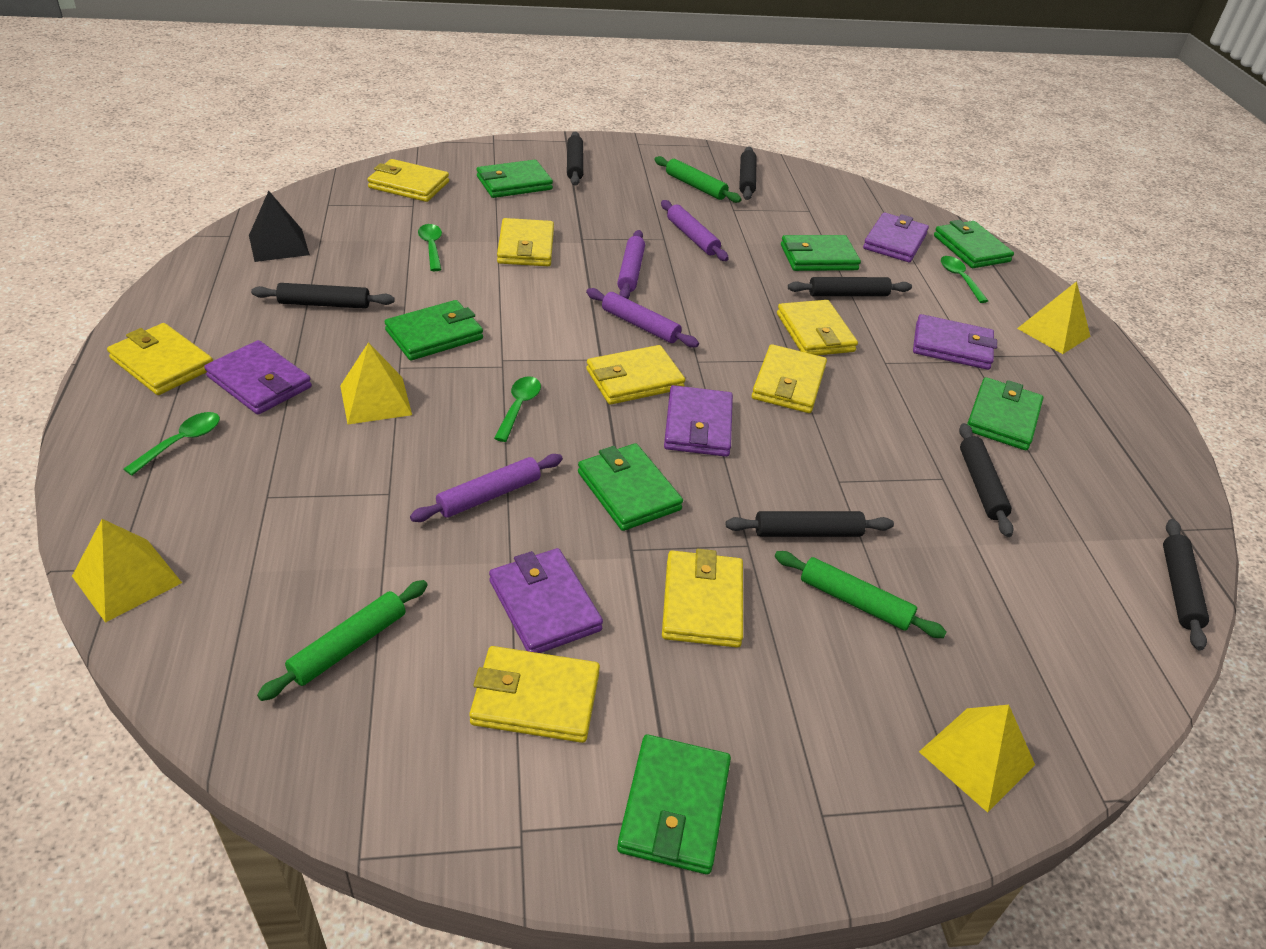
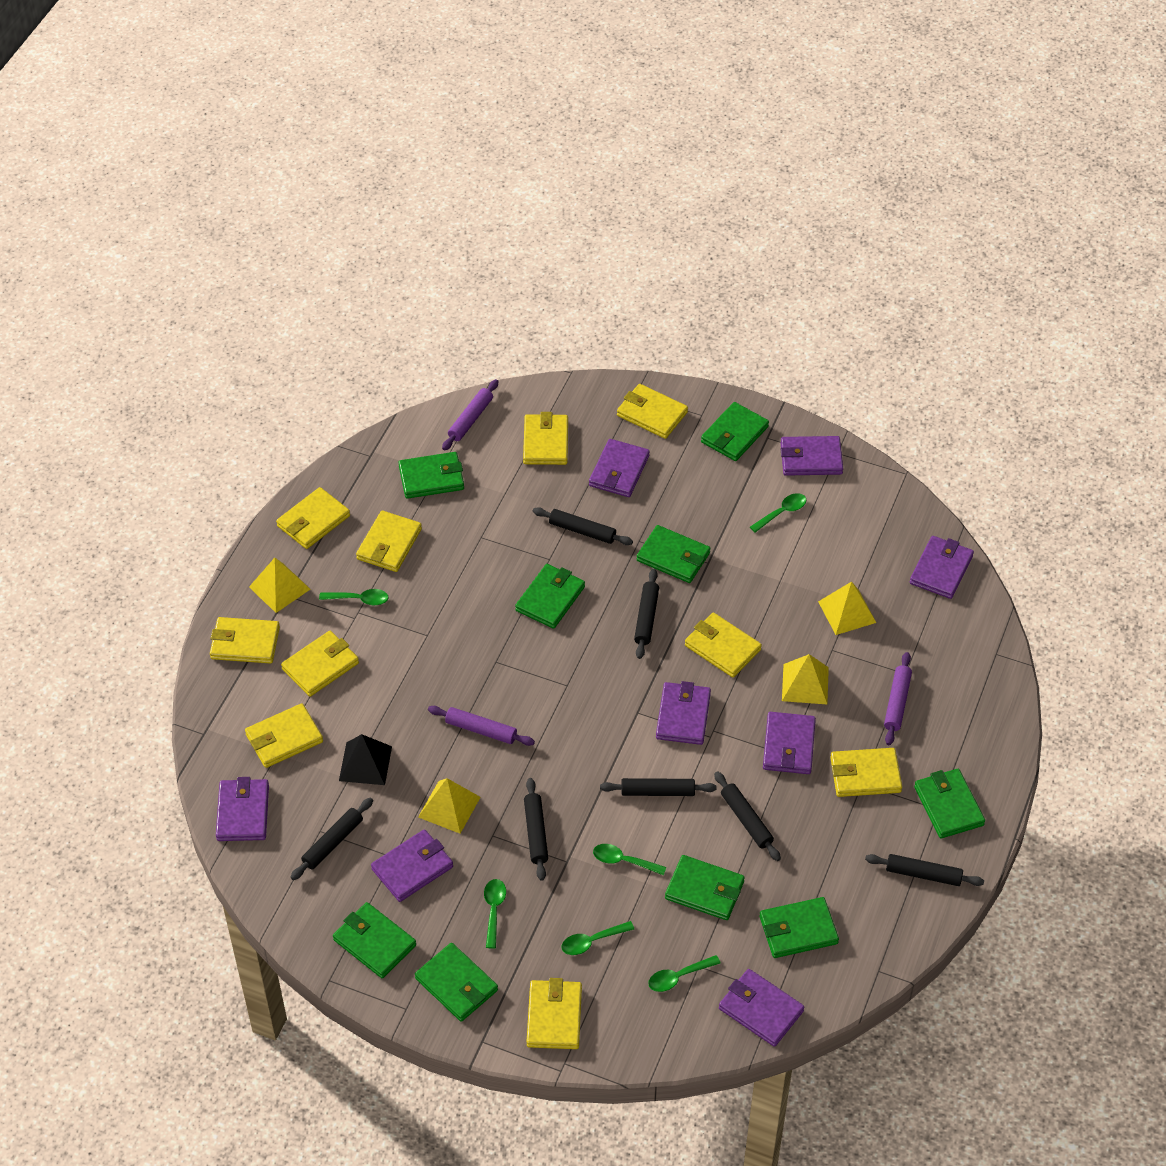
green rolling pin: 3 -> 0
green spoon: 4 -> 6
green wallet: 7 -> 9
purple rolling pin: 4 -> 3
purple wallet: 5 -> 8
yellow wallet: 8 -> 10

